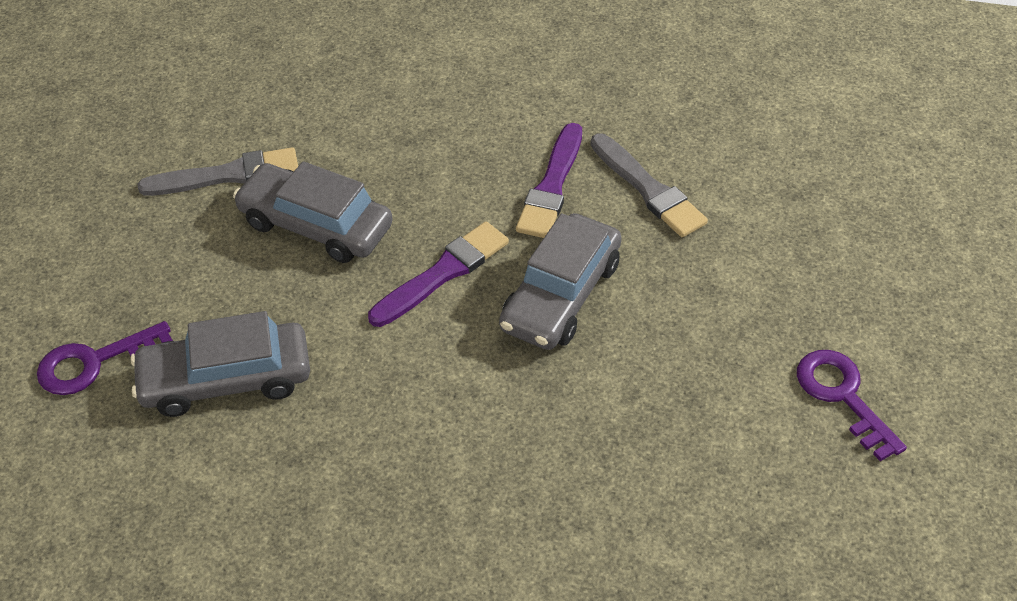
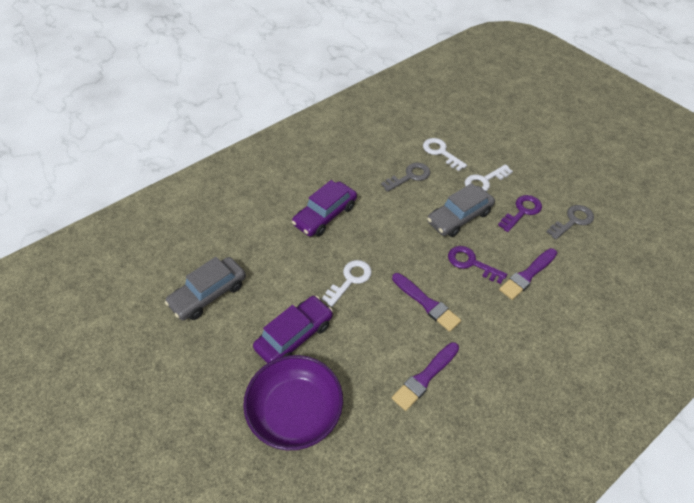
grey brush: 2 -> 0
grey car: 3 -> 2
grey key: 0 -> 2
purple bowl: 0 -> 1
purple brush: 2 -> 3
purple car: 0 -> 2
white key: 0 -> 3

